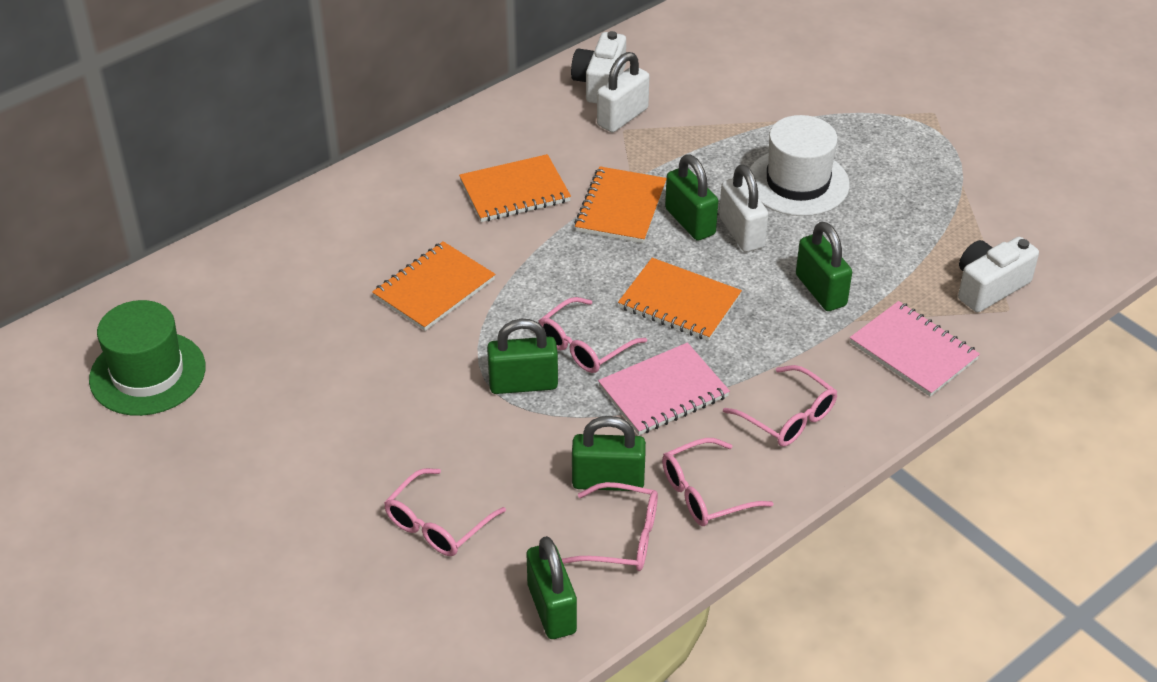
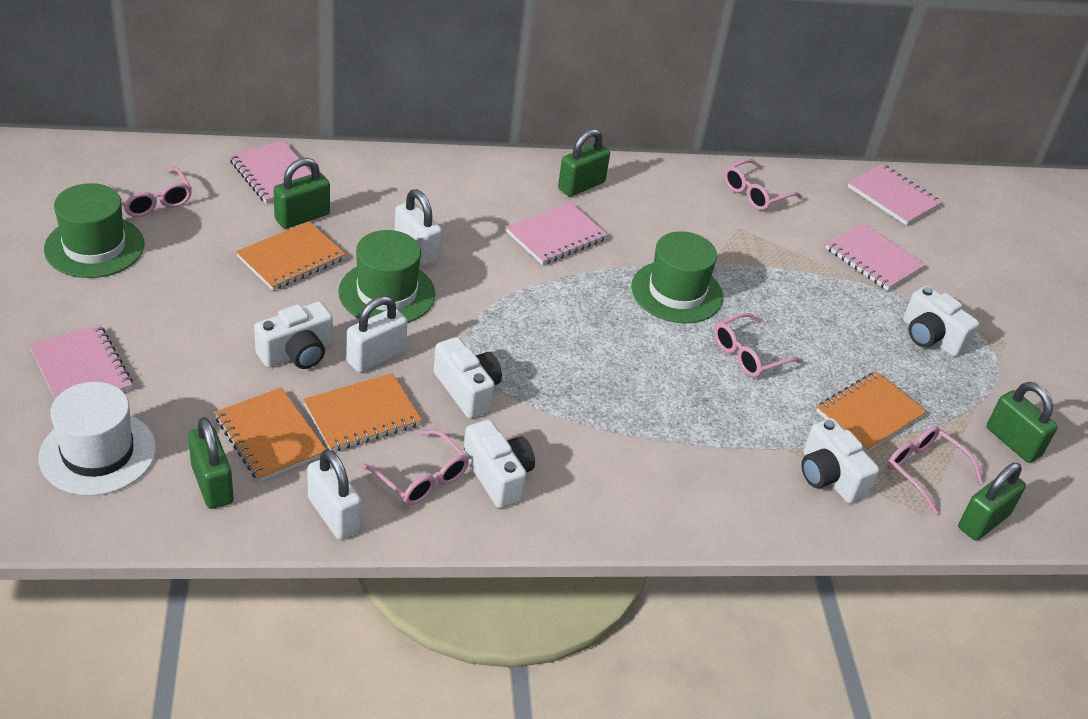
green hat: 1 -> 3
pink notebook: 2 -> 5
white camera: 2 -> 5
white padlock: 2 -> 3

